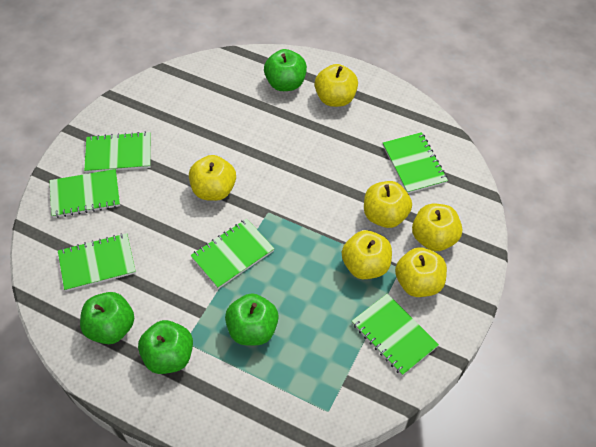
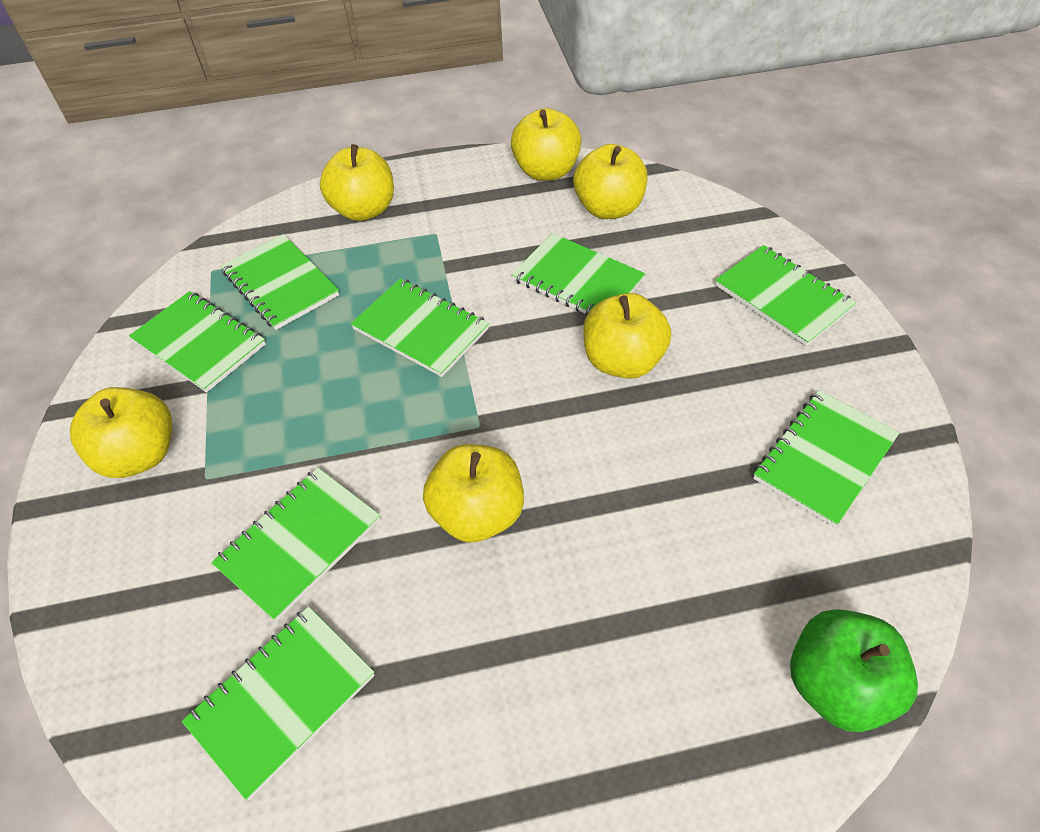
green apple: 4 -> 1
green notebook: 6 -> 8

